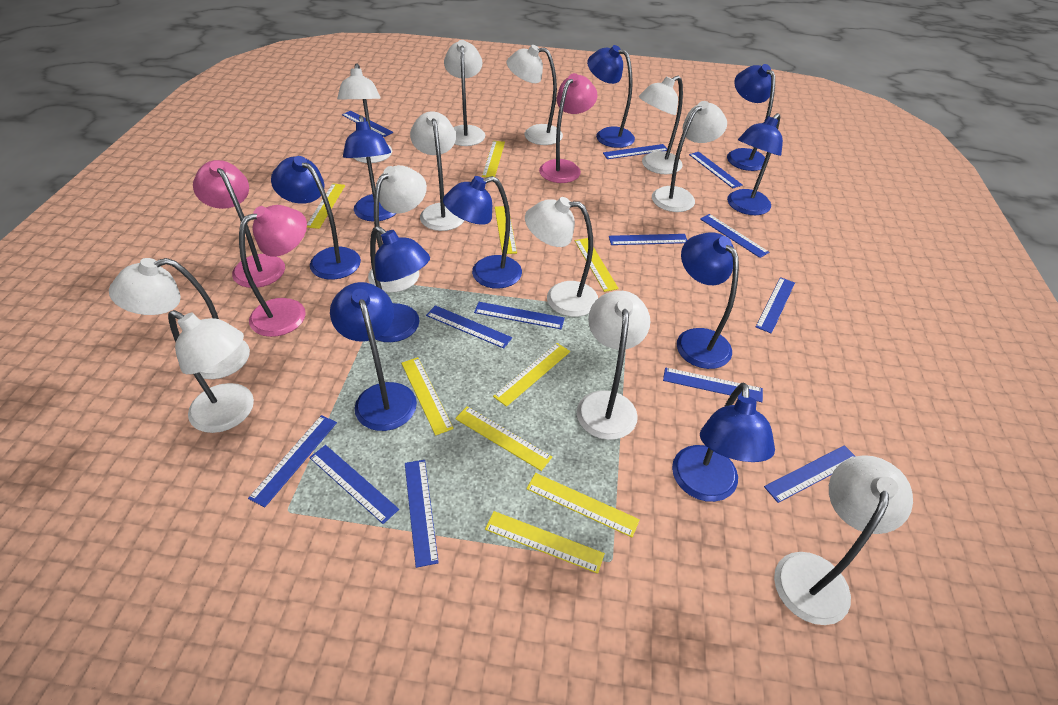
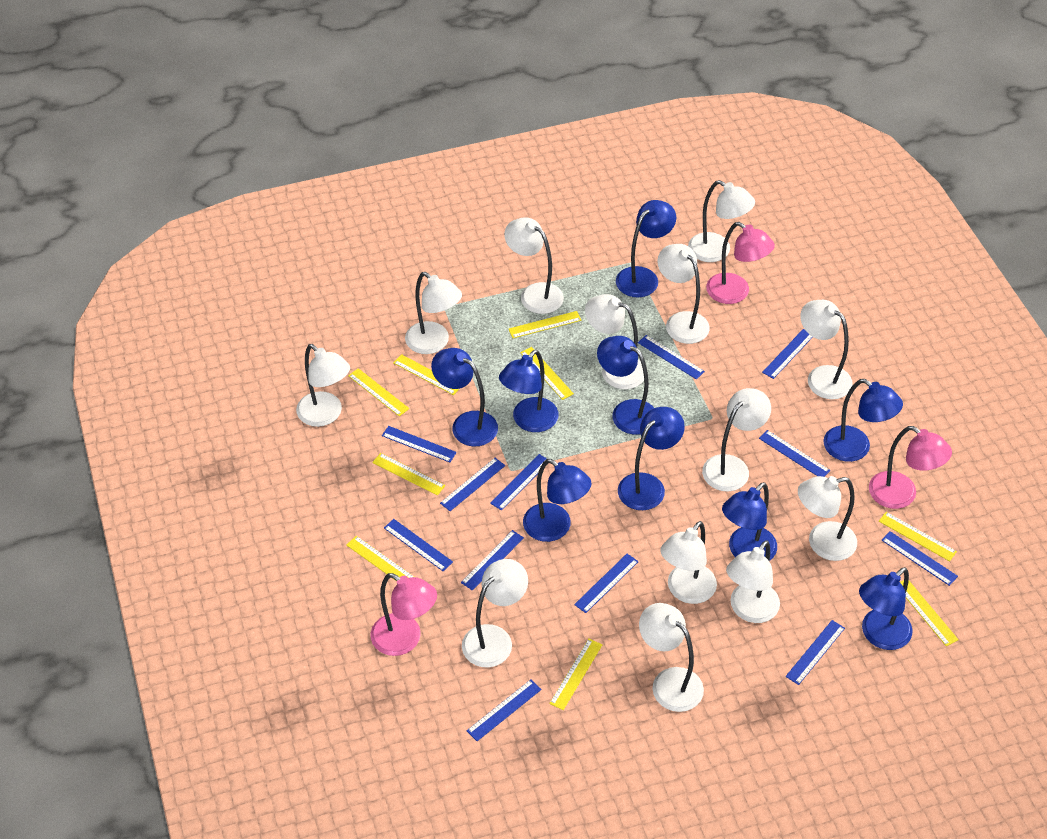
blue lamp: 10 -> 9
blue ruler: 13 -> 12
white lamp: 12 -> 13

